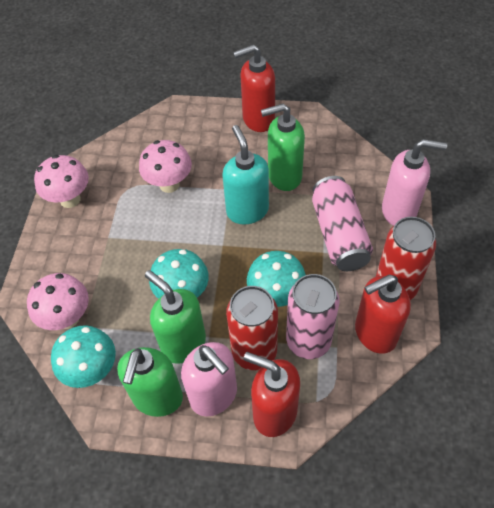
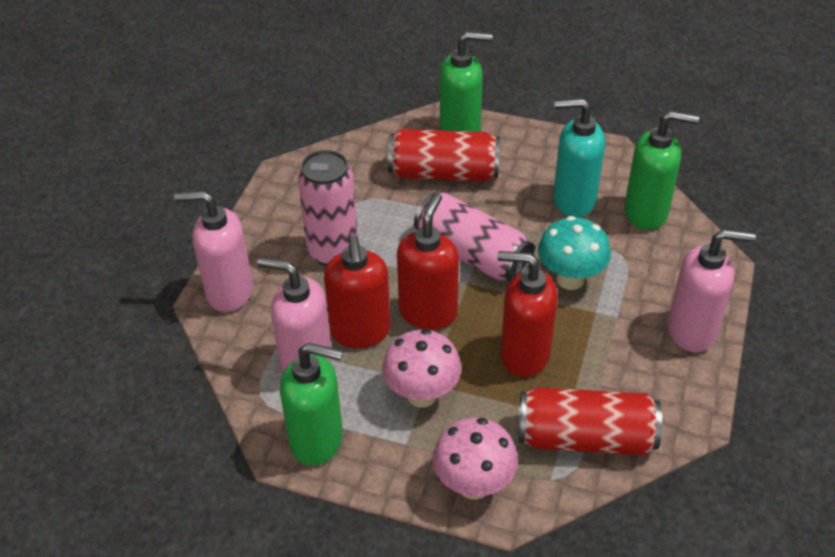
pink mushroom: 3 -> 2
pink soap dispenser: 2 -> 3
turquoise mushroom: 3 -> 1

